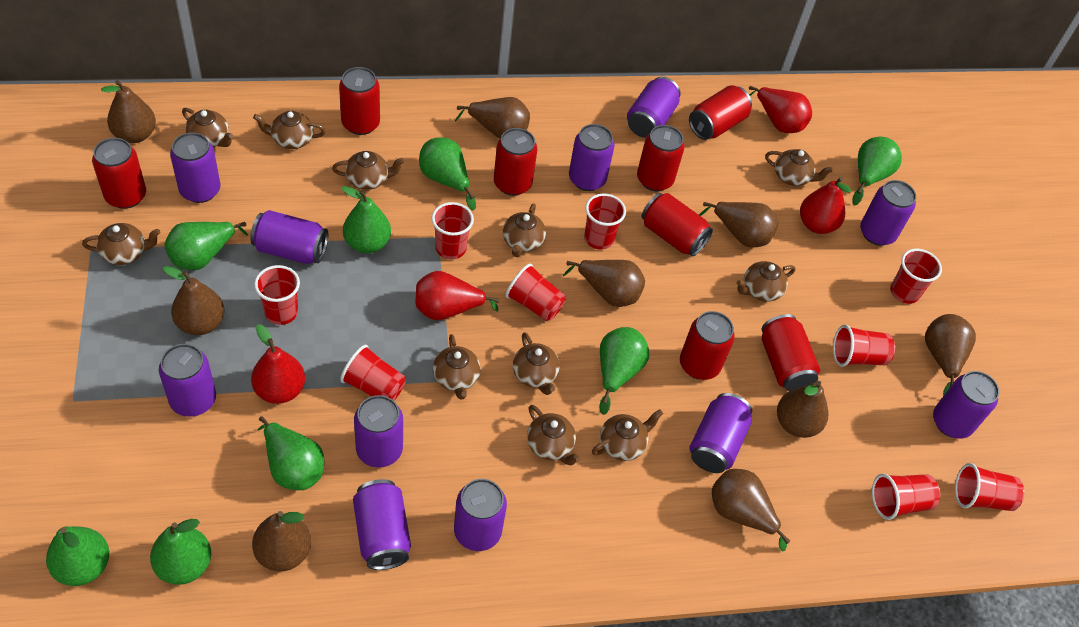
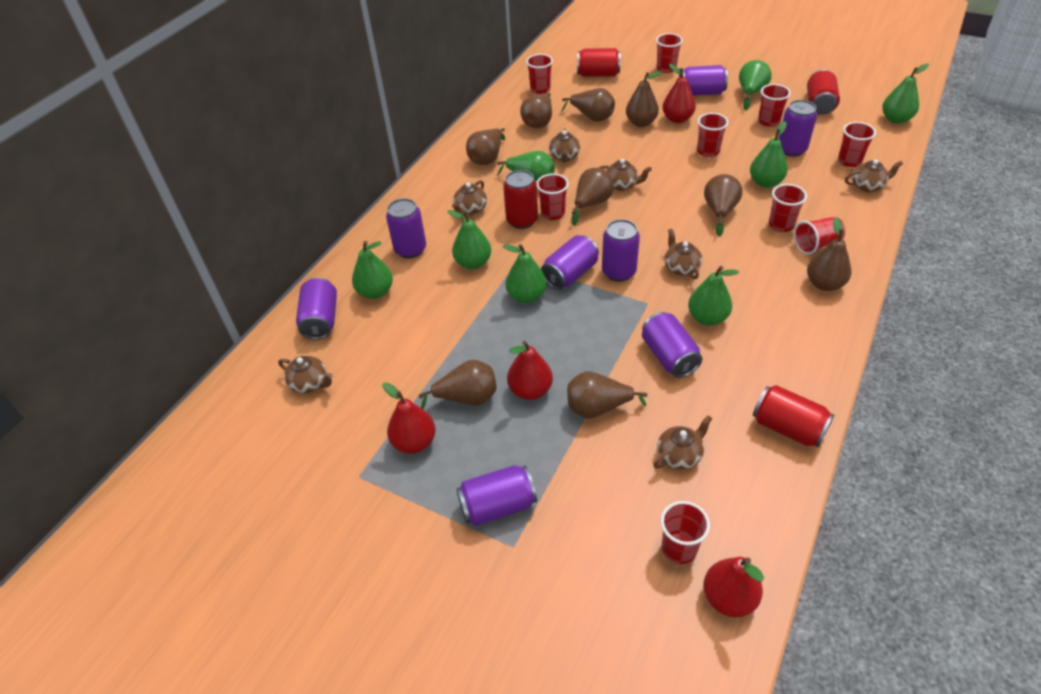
brown teapot: 11 -> 7
purple can: 11 -> 8
red can: 8 -> 4

